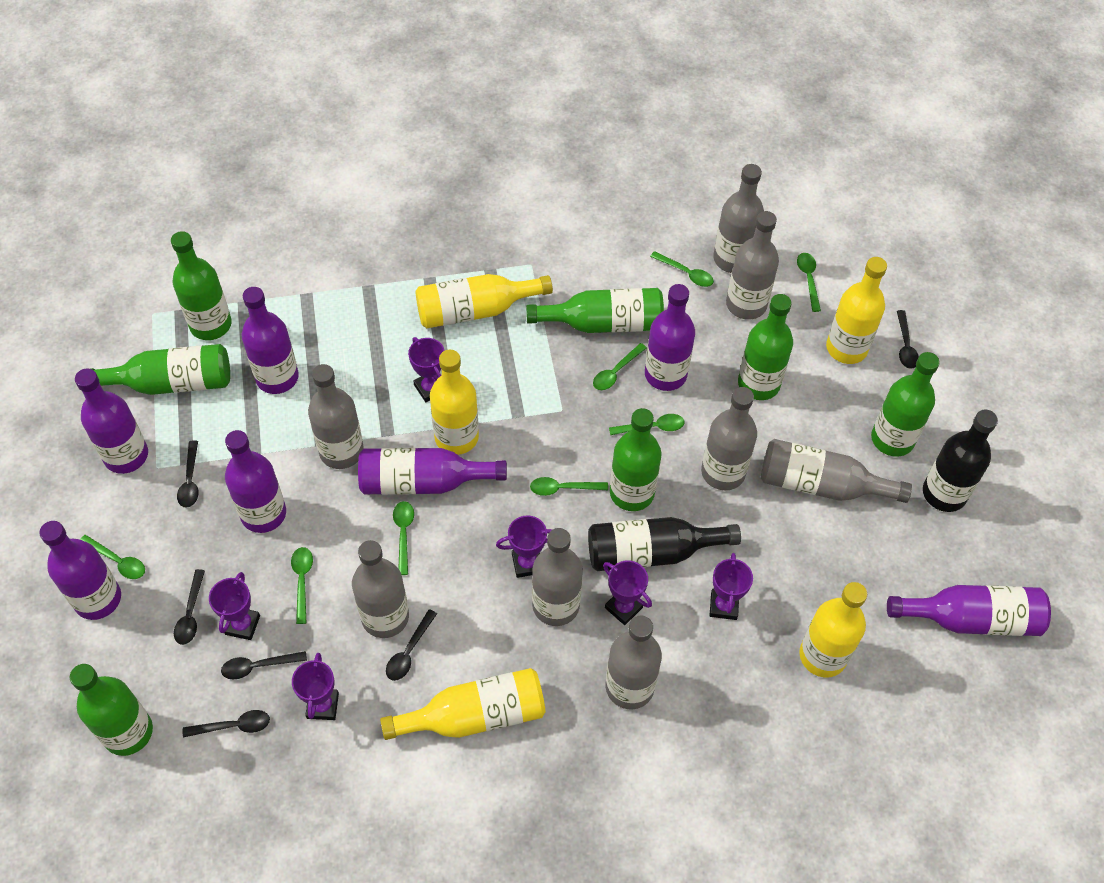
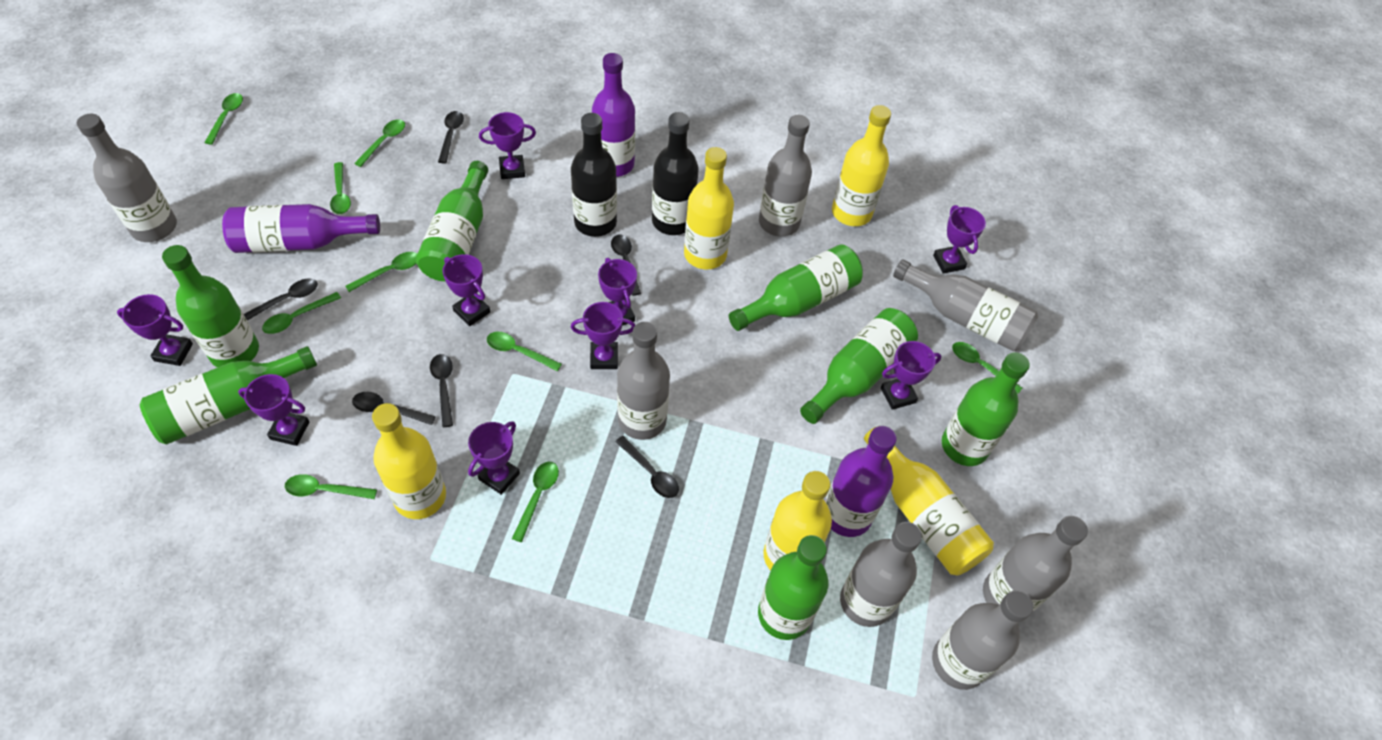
green spoon: 8 -> 9
grey bottle: 8 -> 7
purple bottle: 7 -> 3
purple trophy: 6 -> 9

